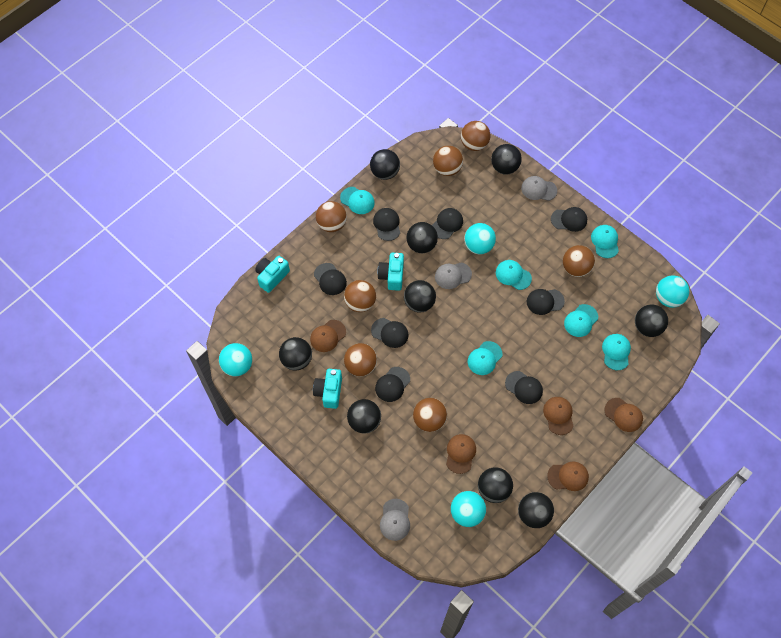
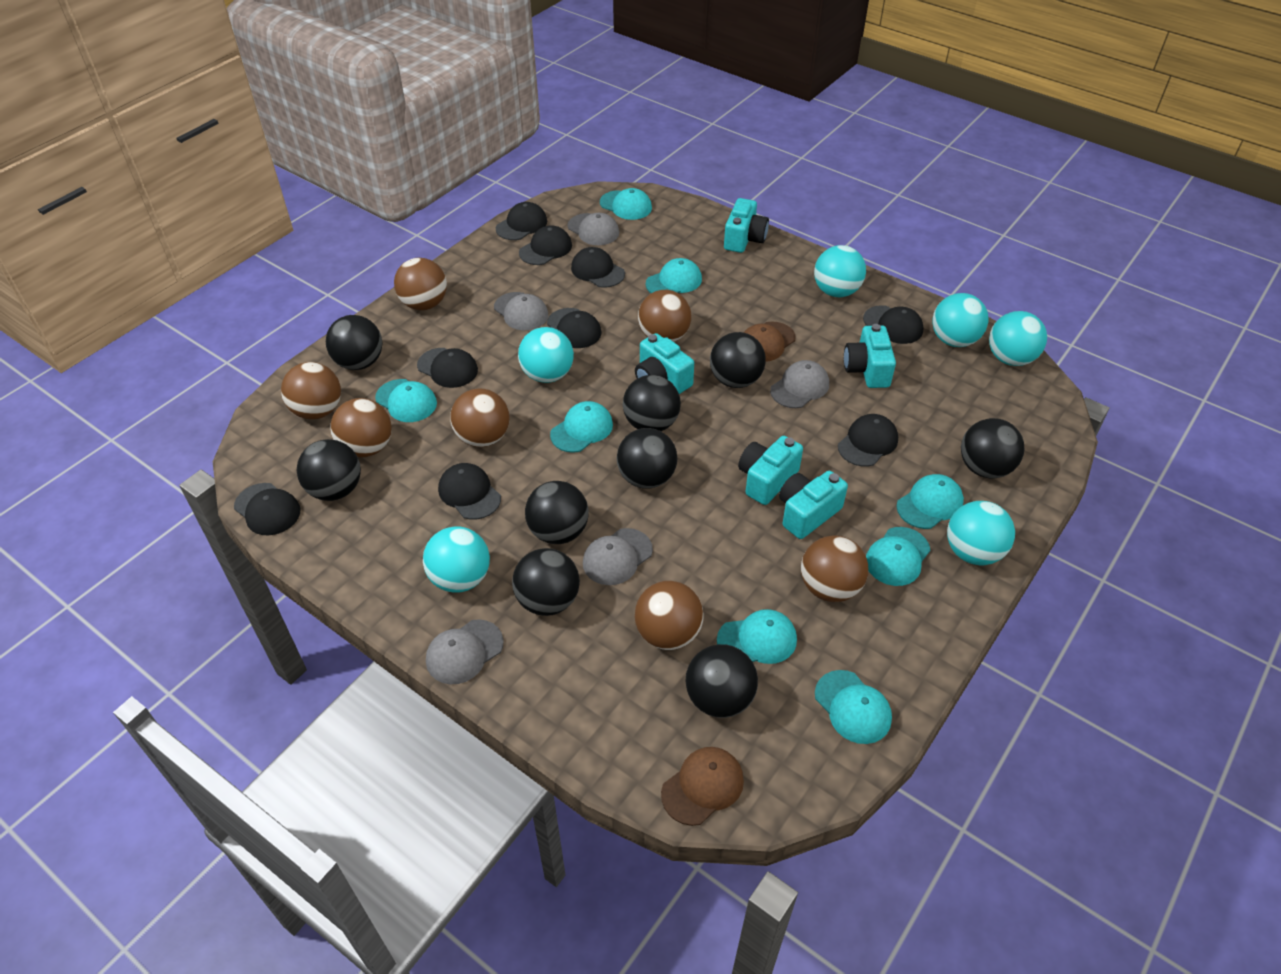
black cap: 8 -> 9
brown cap: 5 -> 2
grey cap: 3 -> 5
turquoise ball: 4 -> 6
turquoise camera: 3 -> 5
turquoise cap: 6 -> 8

